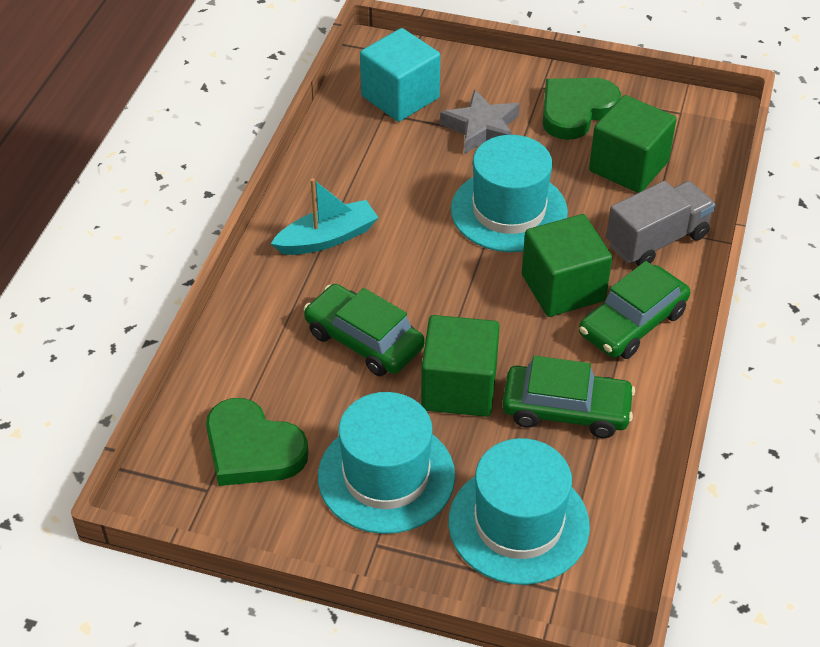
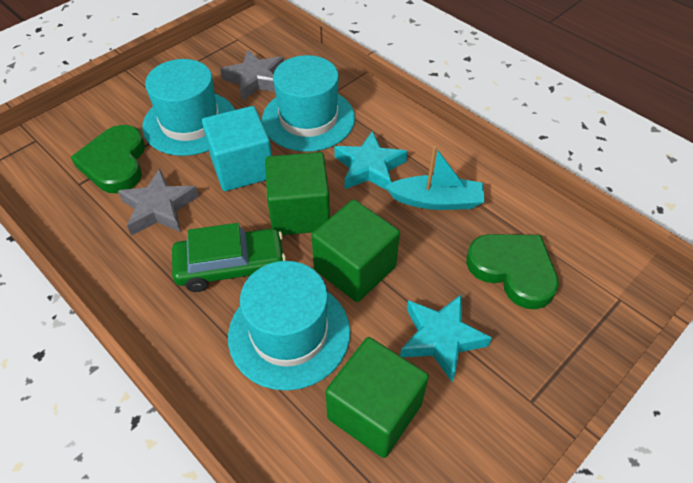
green car: 3 -> 1
grey star: 1 -> 2
grey truck: 1 -> 0
turquoise star: 0 -> 2

